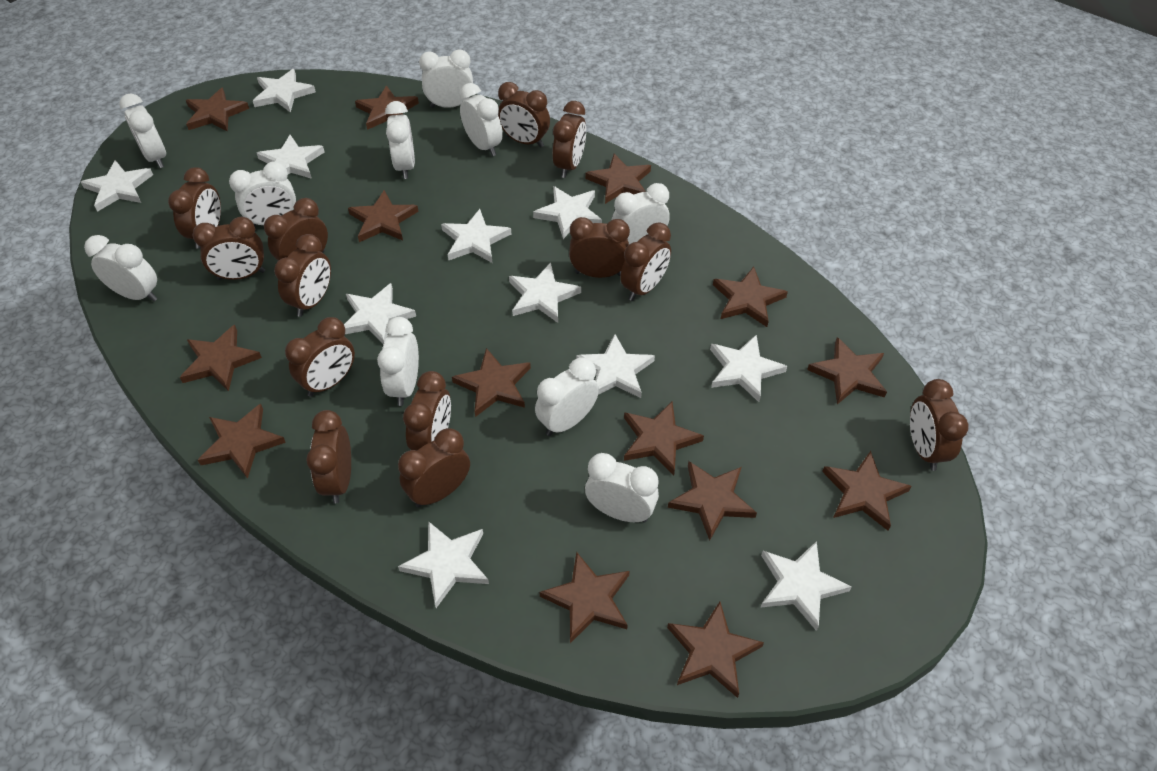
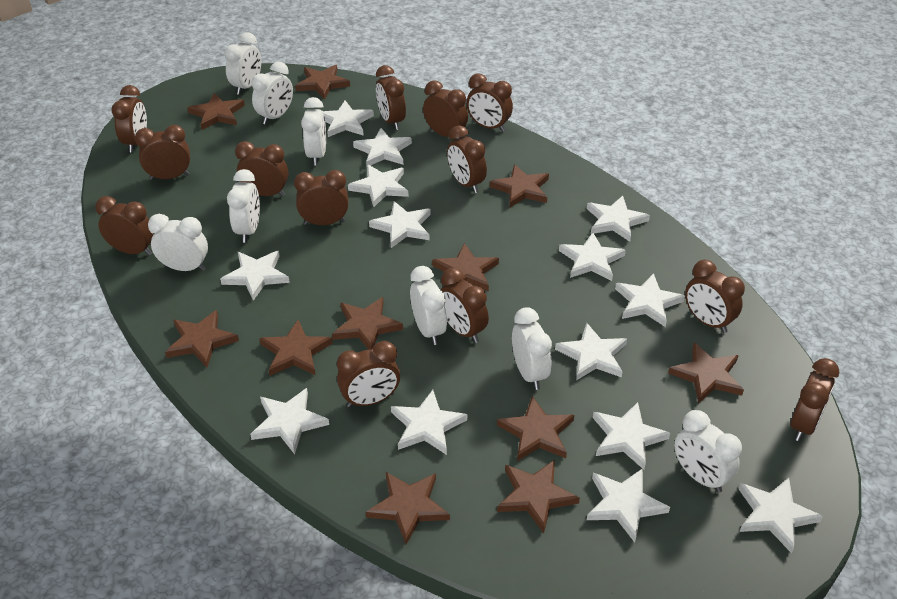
brown star: 14 -> 11
white clock: 10 -> 8
white star: 11 -> 14

